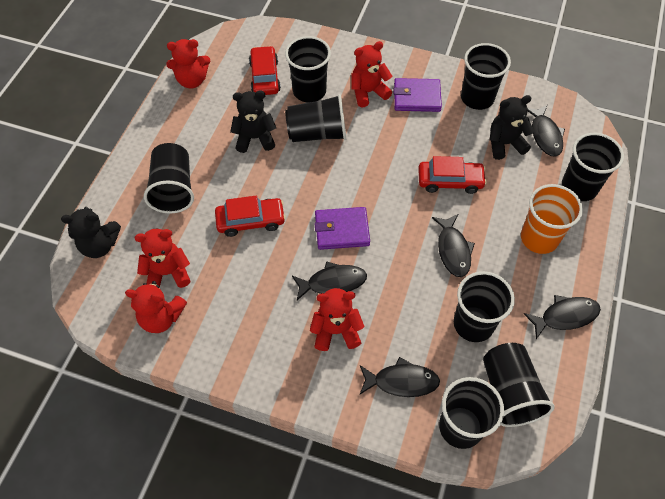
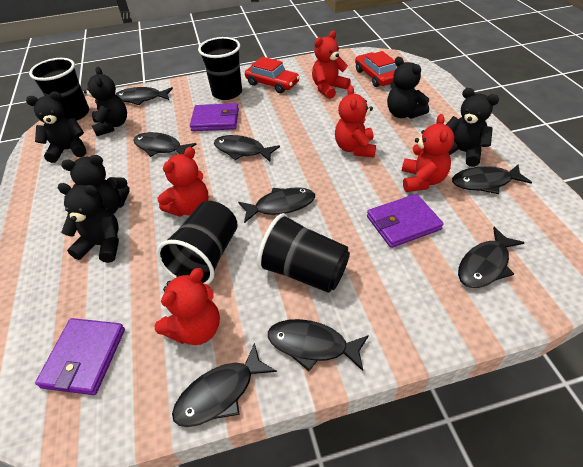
black cup: 8 -> 4
black fish: 5 -> 8
black teddy bear: 3 -> 6
orange cup: 1 -> 0
purple wallet: 2 -> 3
red car: 3 -> 2

